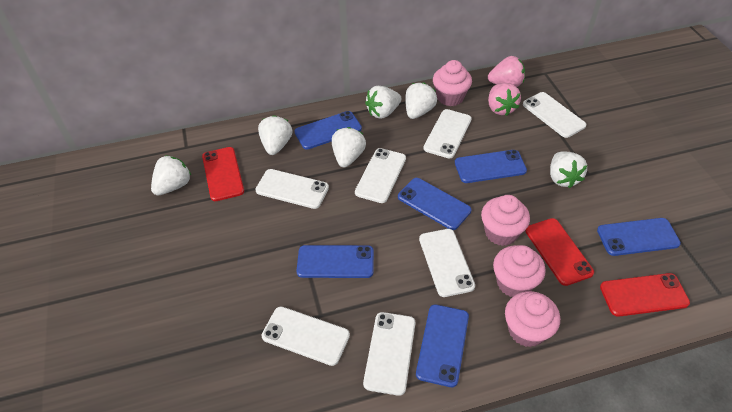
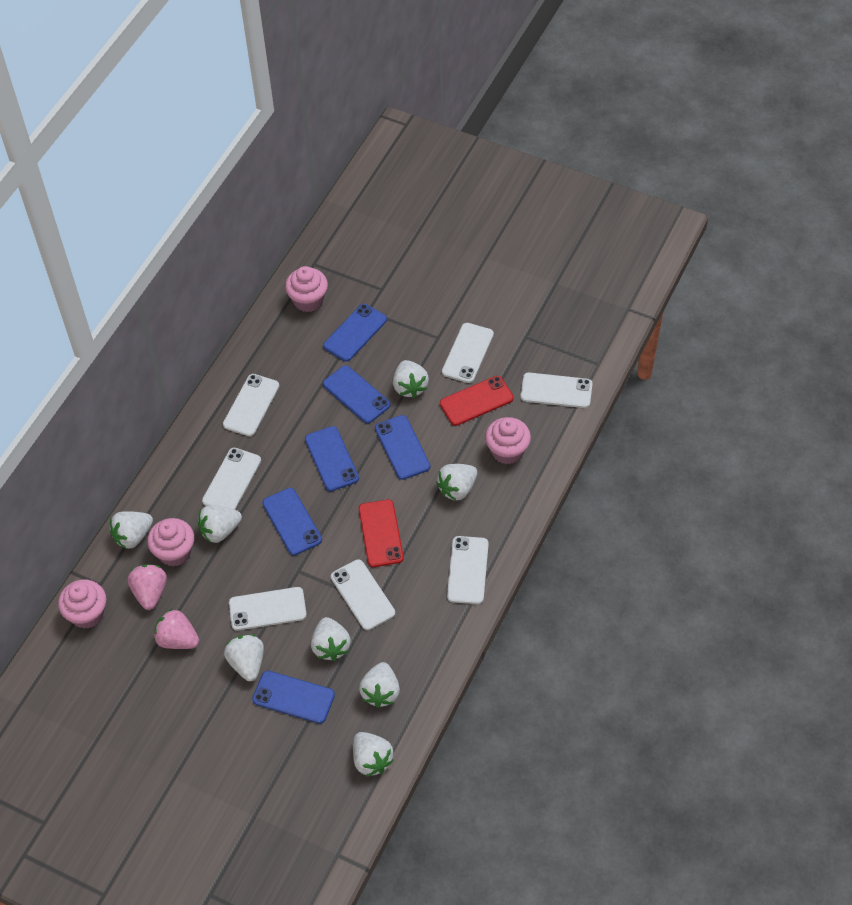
red phone: 3 -> 2
white strawberry: 6 -> 8

